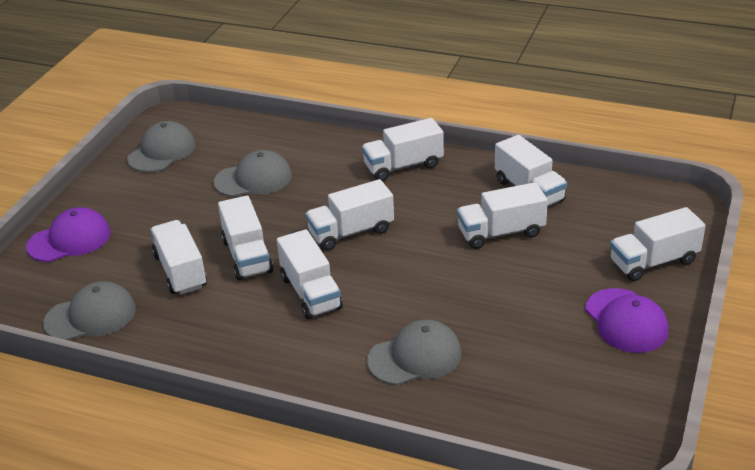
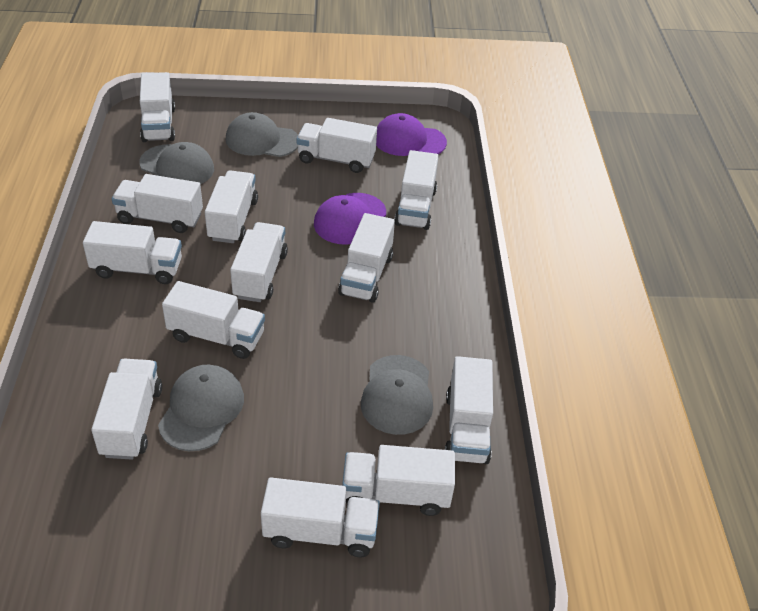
white truck: 8 -> 13

